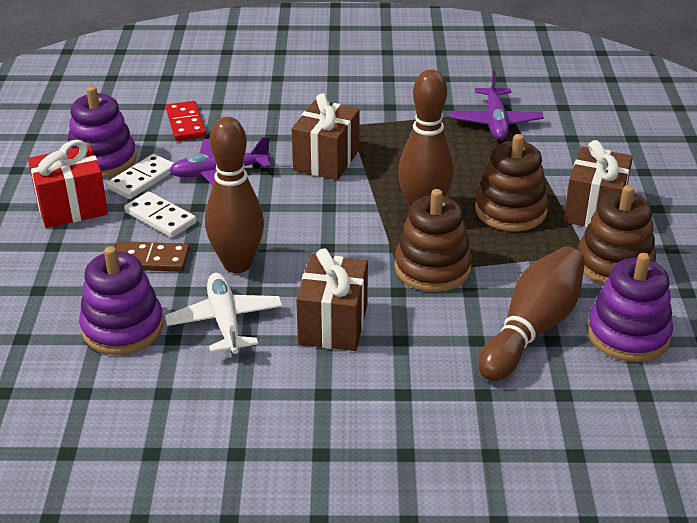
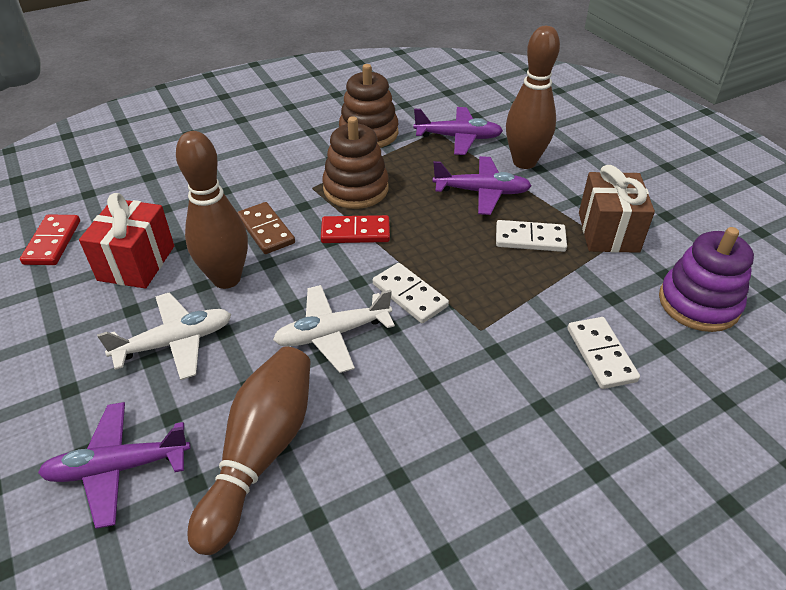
brown gift: 3 -> 1
brown stacking toy: 3 -> 2
purple plane: 2 -> 3
purple stacking toy: 3 -> 1
red domino: 1 -> 2
white domino: 2 -> 3
white plane: 1 -> 2

